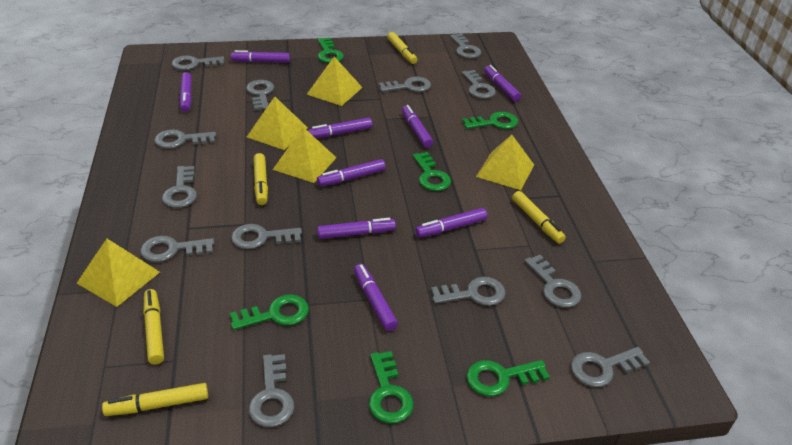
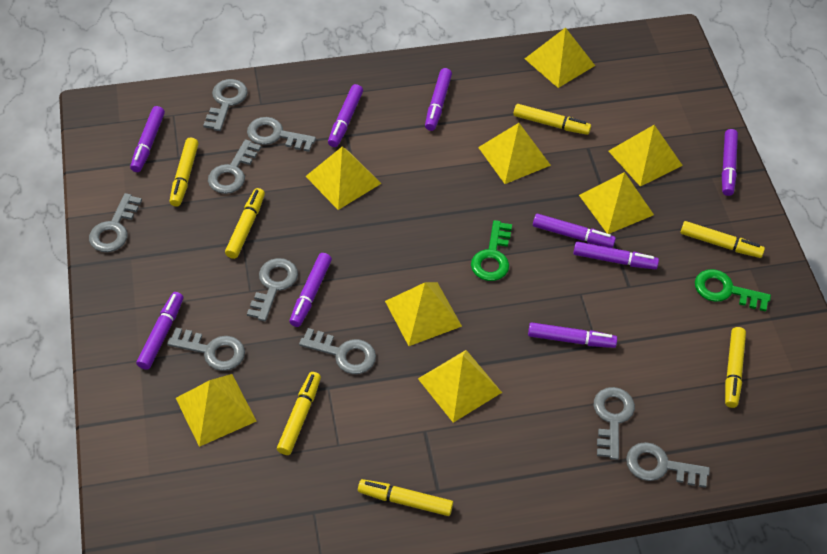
green key: 6 -> 2
grey key: 13 -> 9
yellow marker: 5 -> 7
yellow pyramid: 5 -> 8

